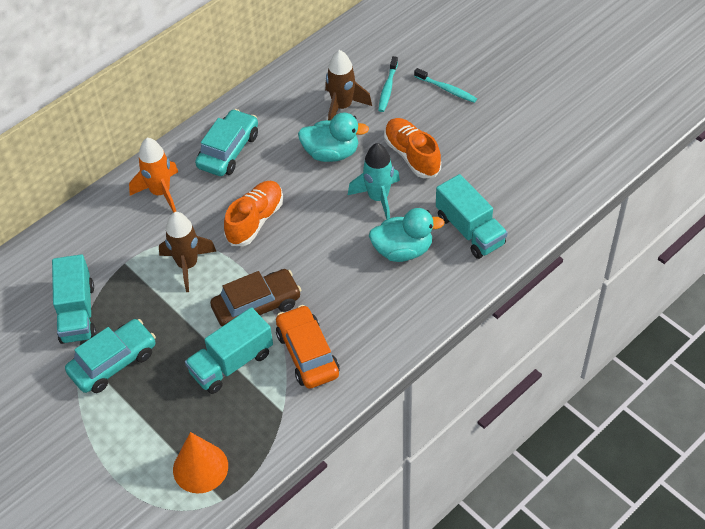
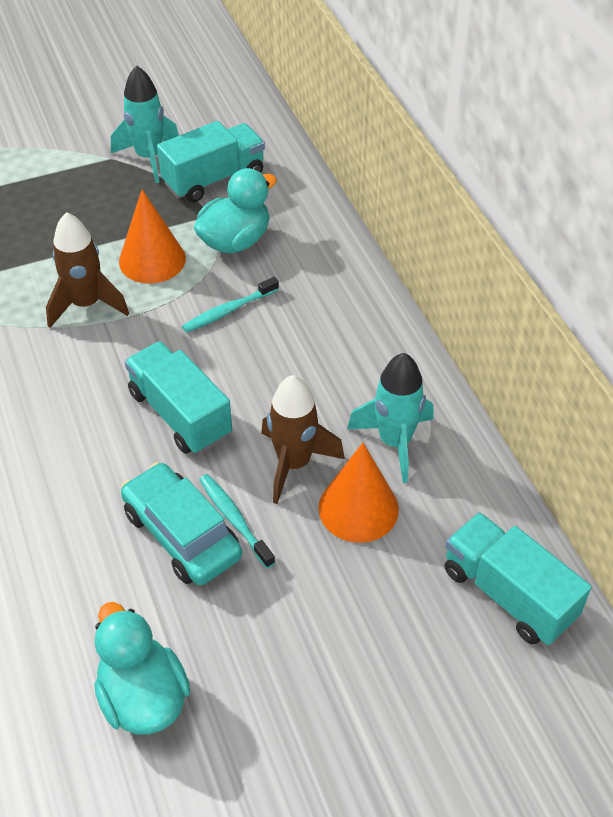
brown car: 1 -> 0
orange car: 1 -> 0
orange cone: 1 -> 2
orange rocket: 1 -> 0
orange shoe: 2 -> 0
turquoise car: 2 -> 1
turquoise rocket: 1 -> 2

